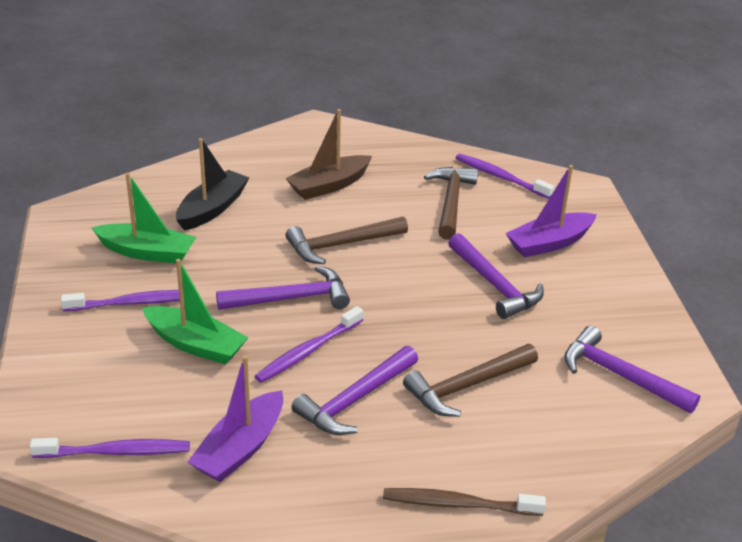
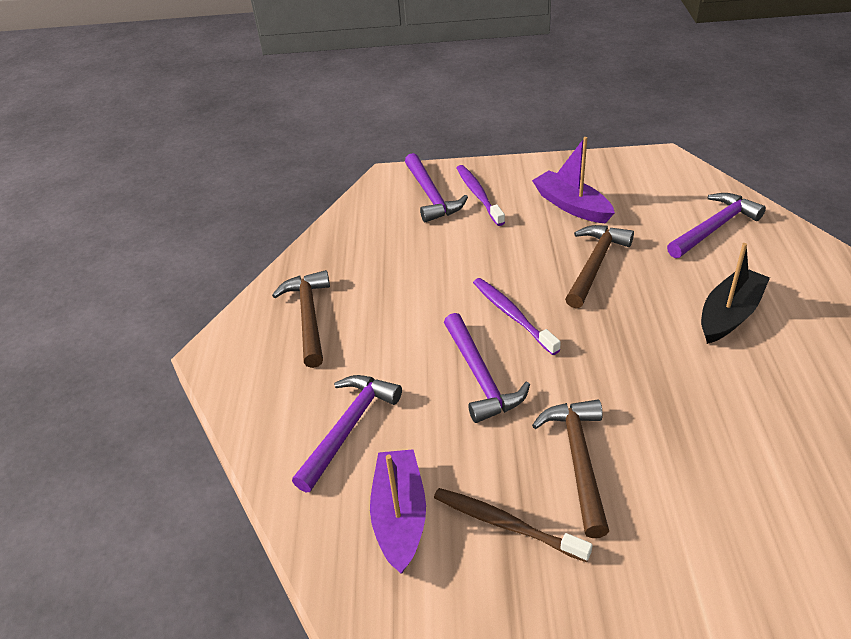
brown boat: 1 -> 0
green boat: 2 -> 0
purple toothbrush: 4 -> 2

